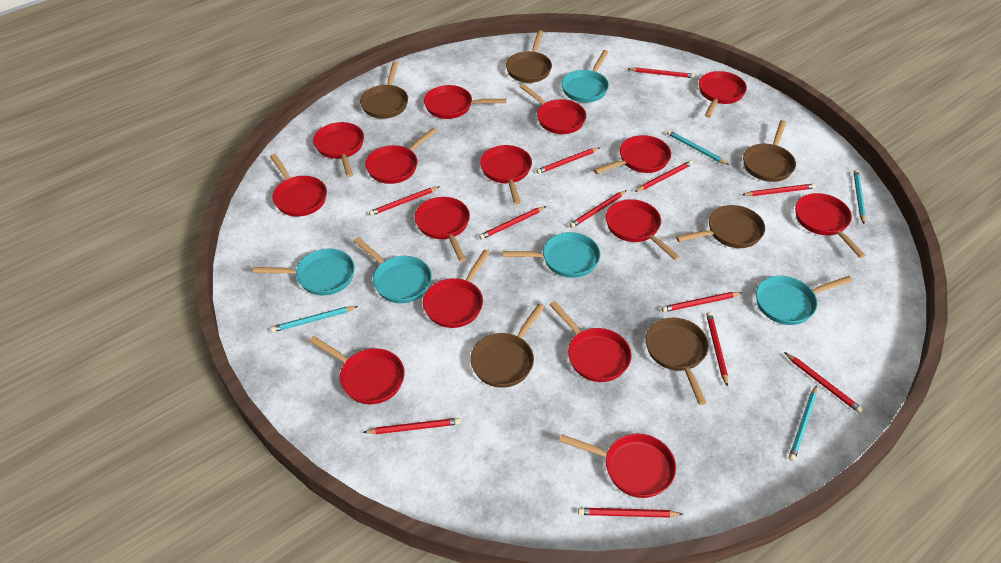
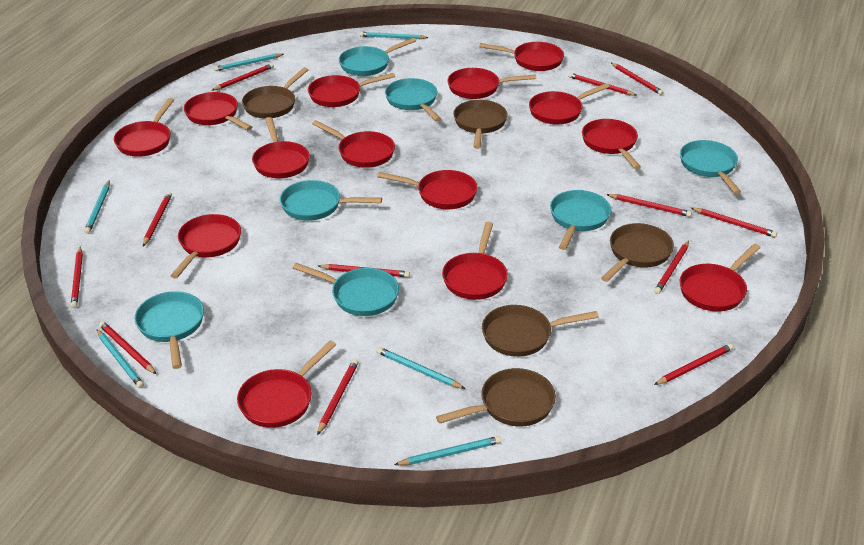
brown pan: 6 -> 5
red pan: 15 -> 14
turquoise pan: 5 -> 7
turquoise pencil: 4 -> 6

